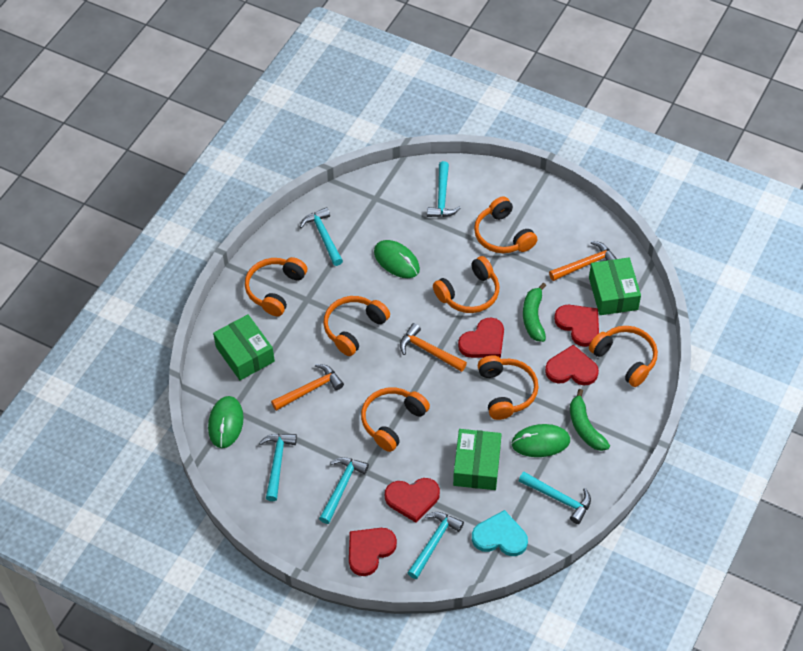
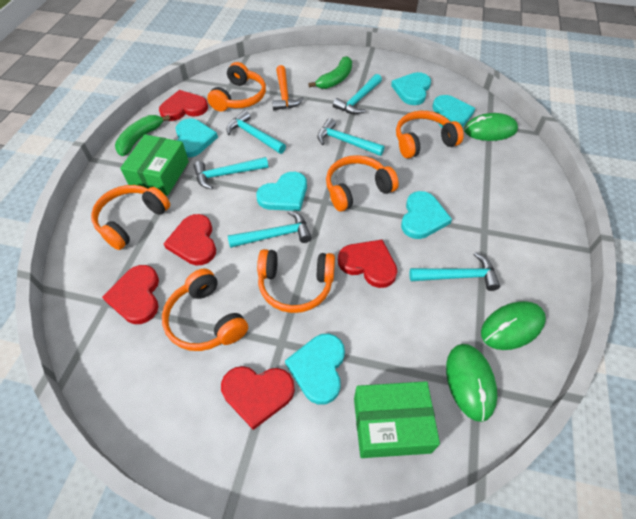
green box: 3 -> 2
orange hammer: 3 -> 1
orange headphones: 7 -> 6
turquoise heart: 1 -> 6

